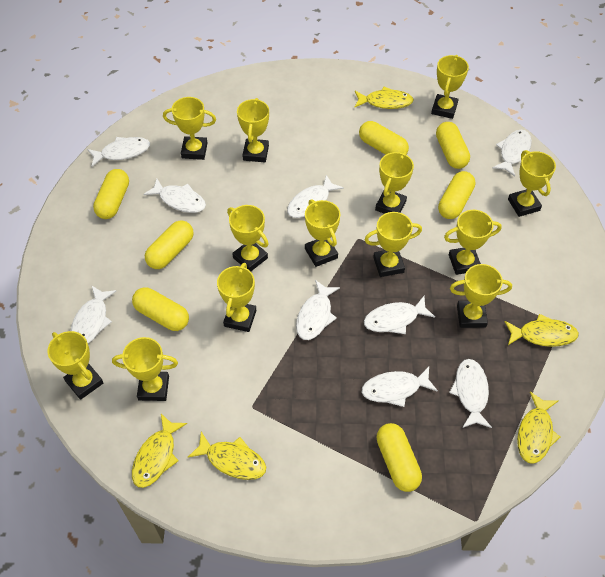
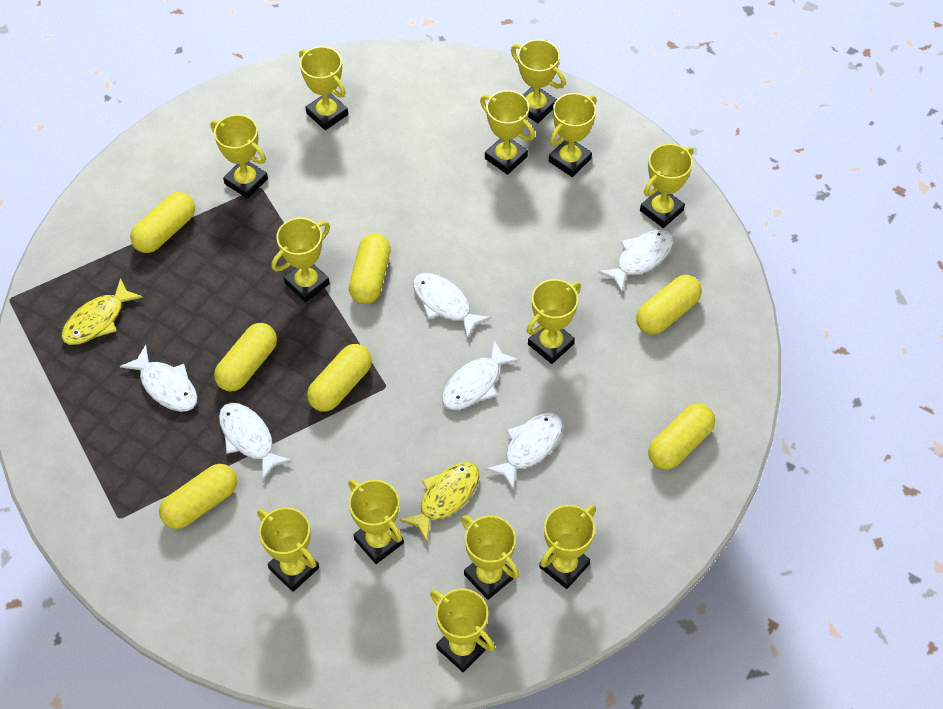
white fish: 9 -> 6
yellow fish: 5 -> 2

